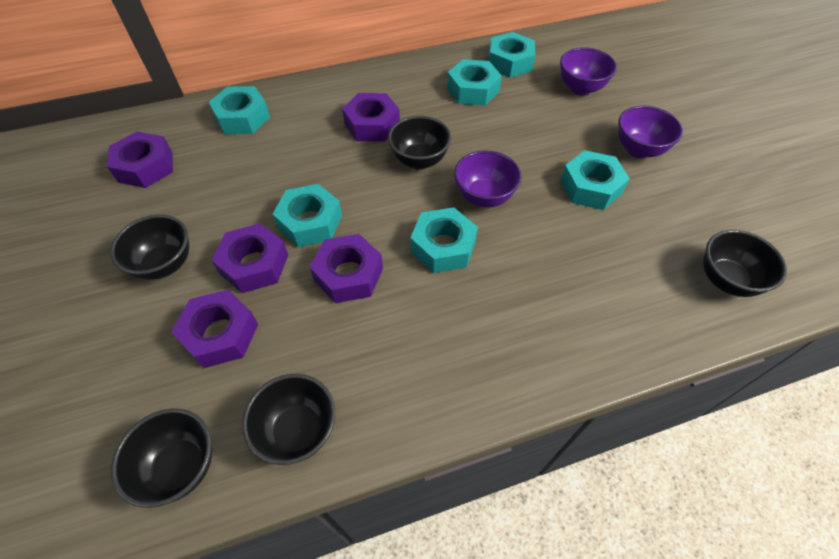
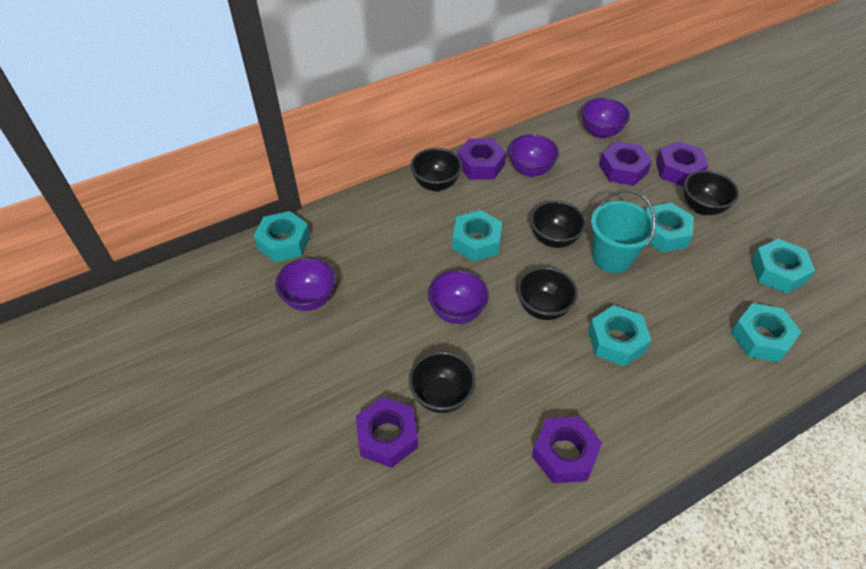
purple bowl: 3 -> 4
turquoise bucket: 0 -> 1

